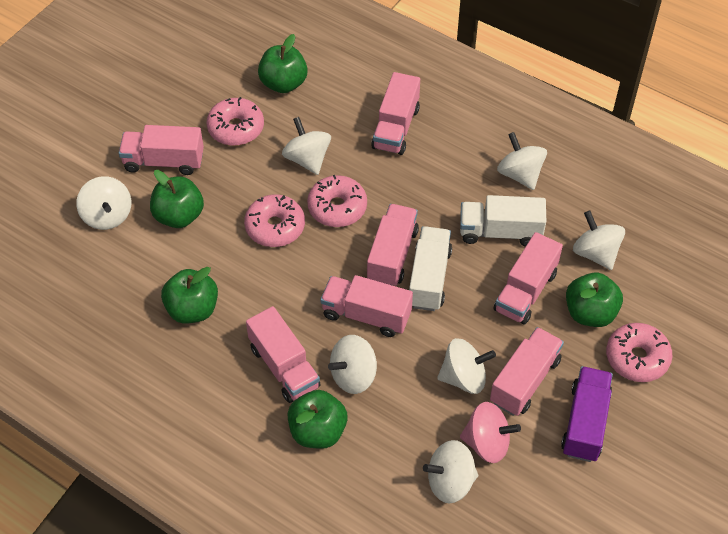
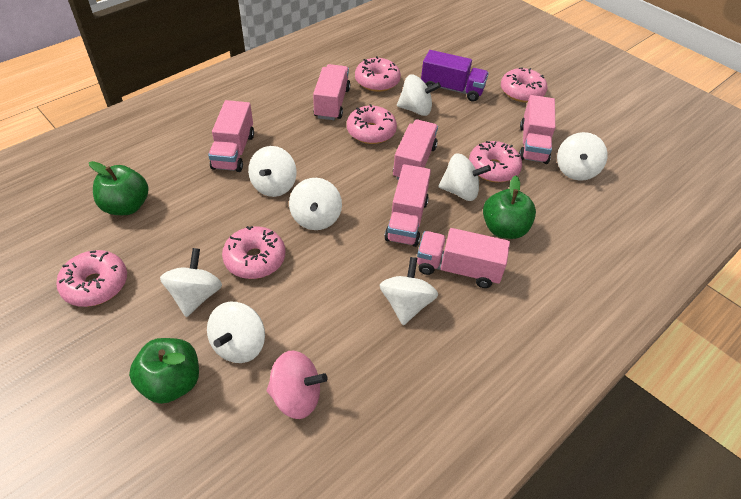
green apple: 5 -> 3
pink donut: 4 -> 6
pink truck: 7 -> 6
white spinning top: 7 -> 8
white truck: 2 -> 0

